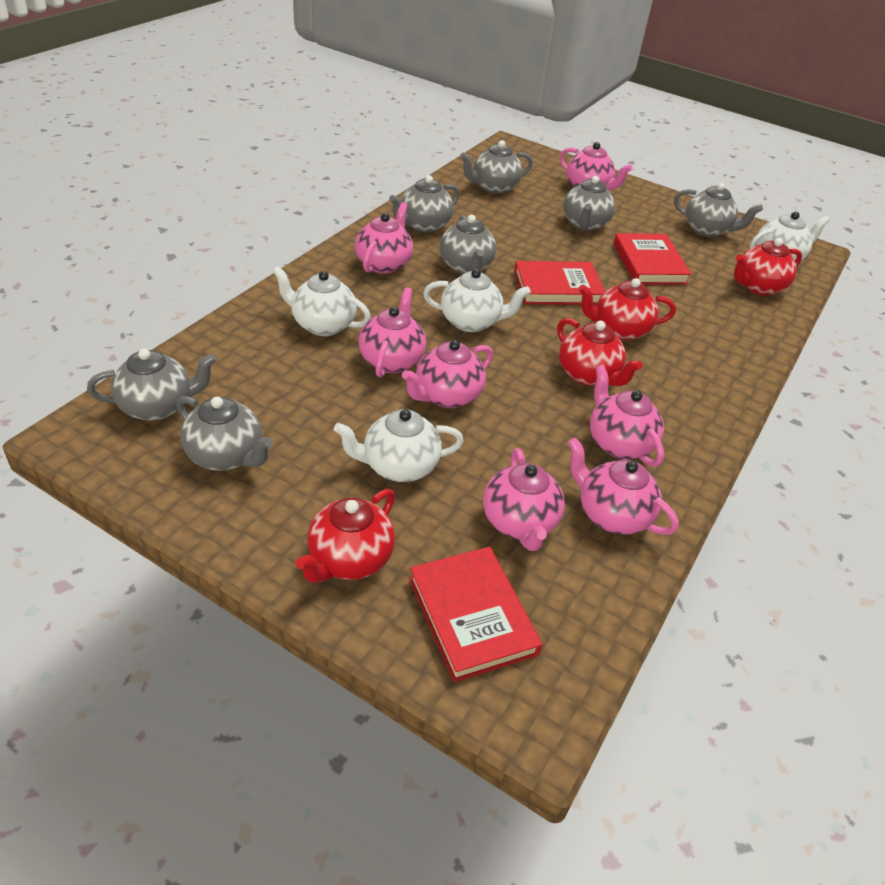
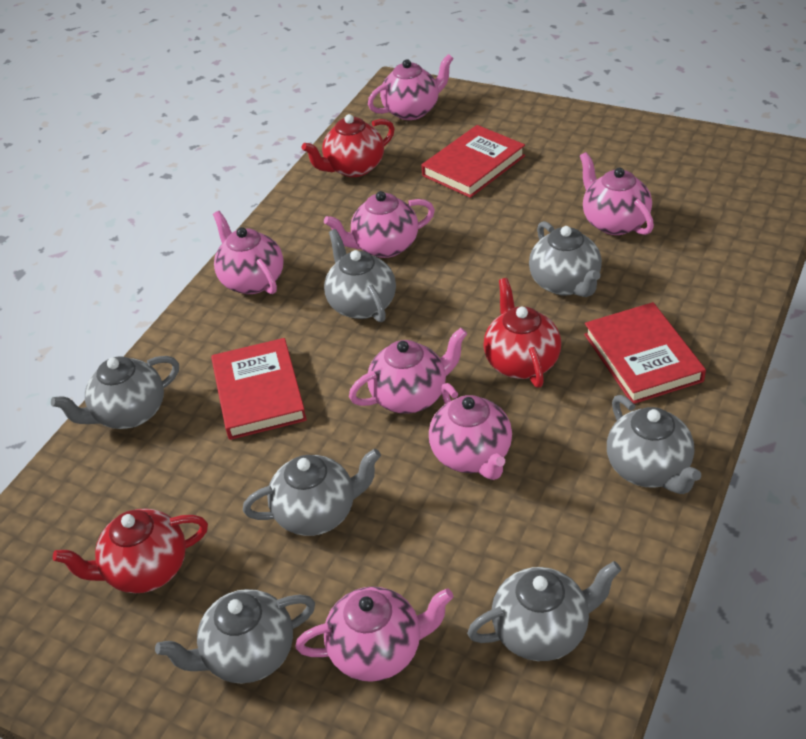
red teapot: 4 -> 3
white teapot: 4 -> 0

